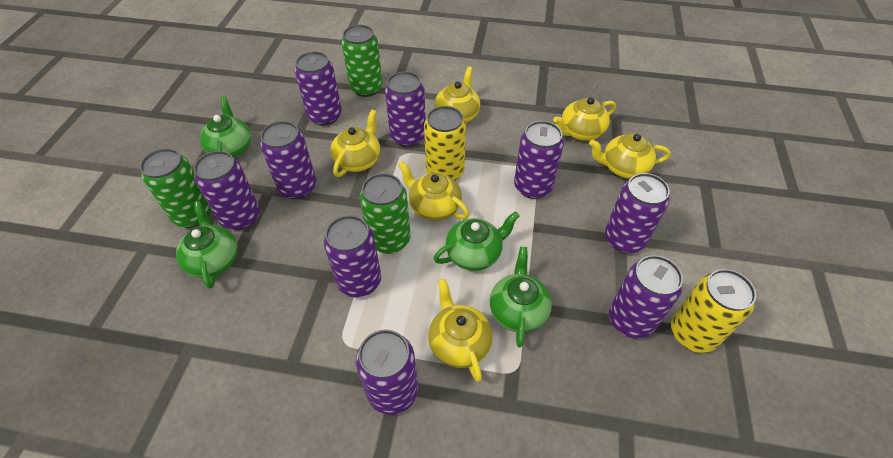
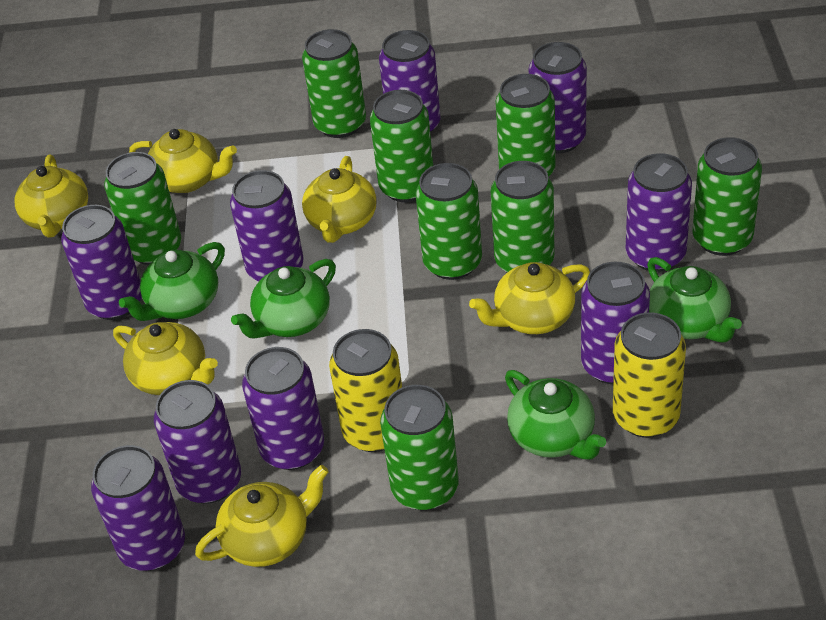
green can: 3 -> 8

